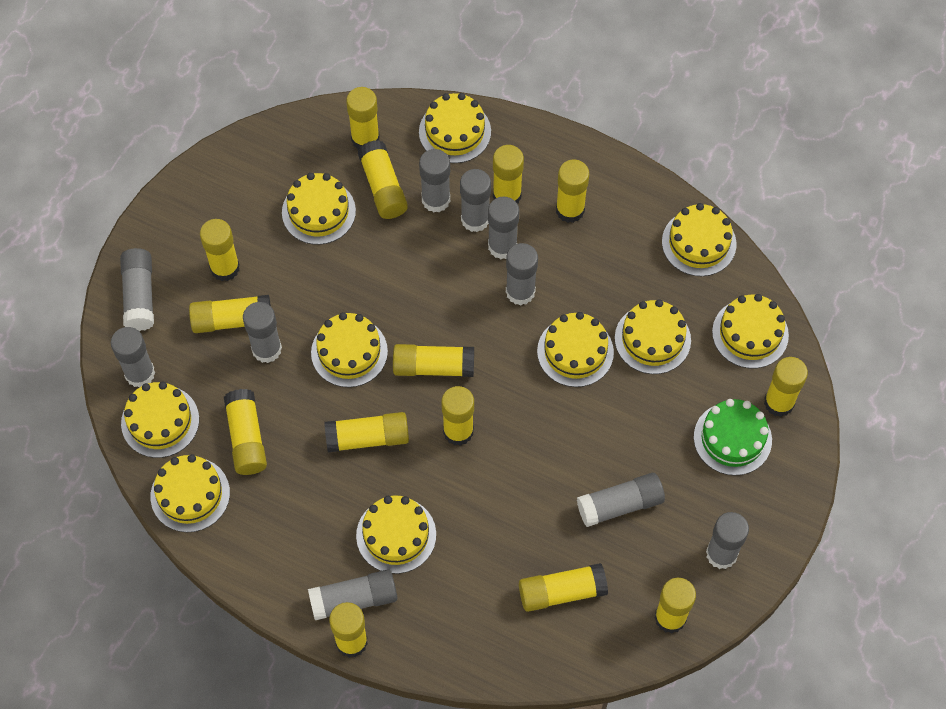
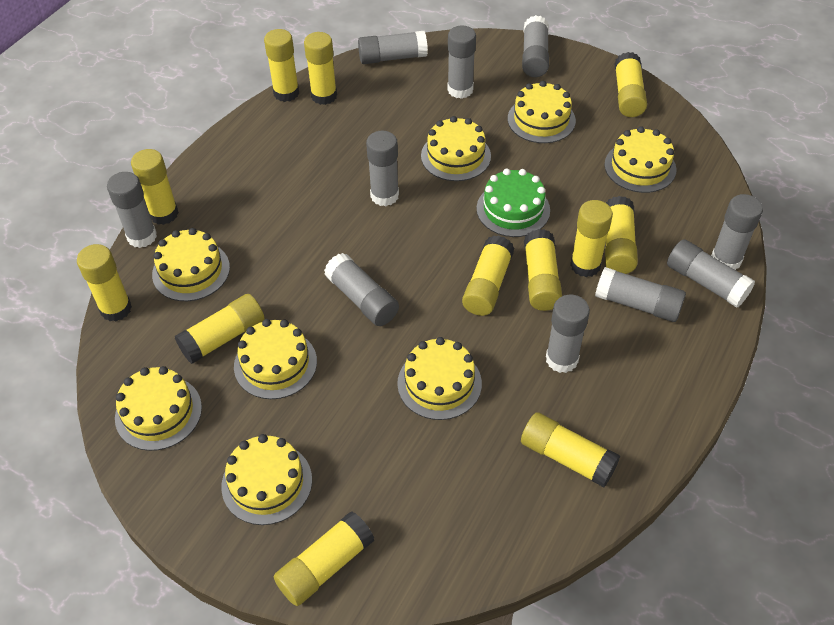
yellow cake: 10 -> 8
yellow glue stick: 14 -> 12

